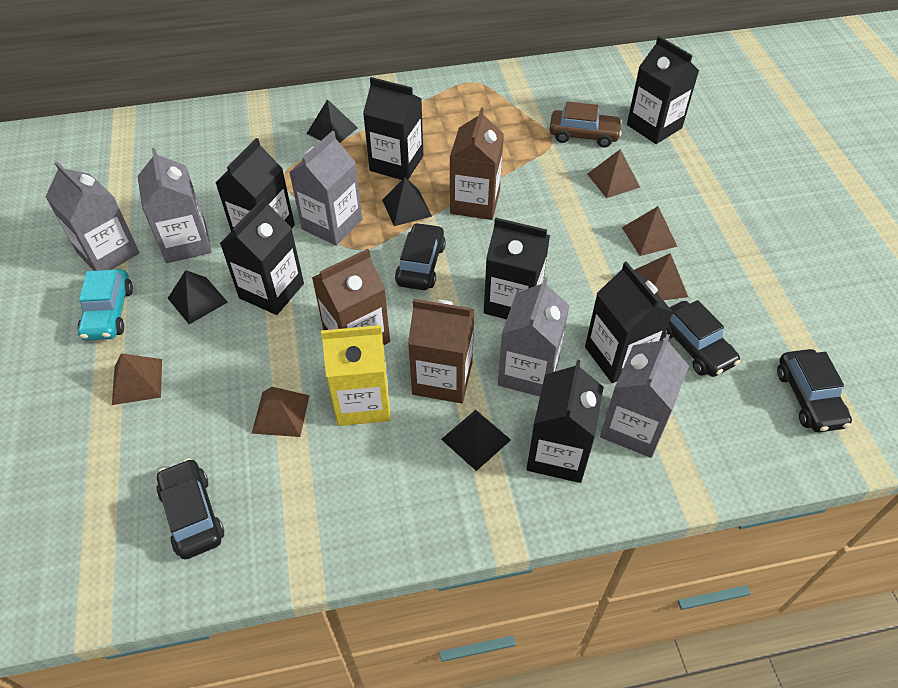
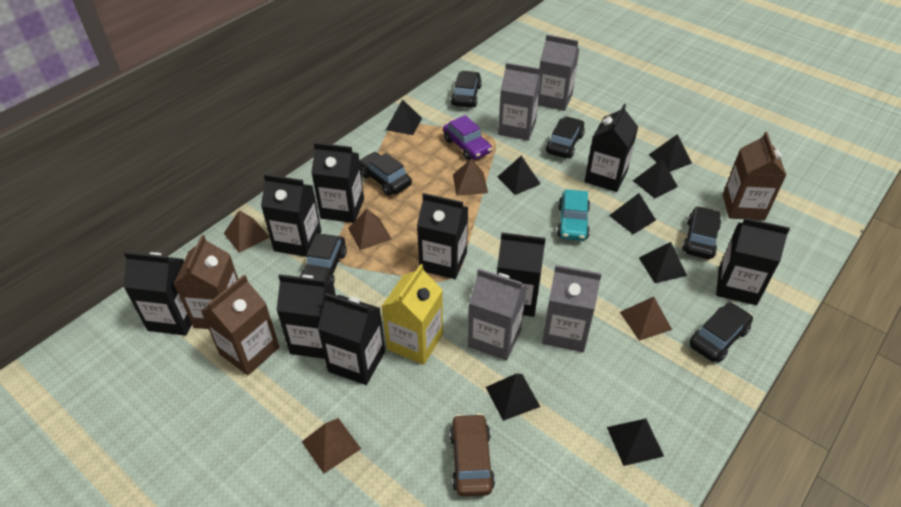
black car: 4 -> 6
black carton: 7 -> 9
black pyramid: 4 -> 8
grey carton: 5 -> 4
purple car: 0 -> 1

